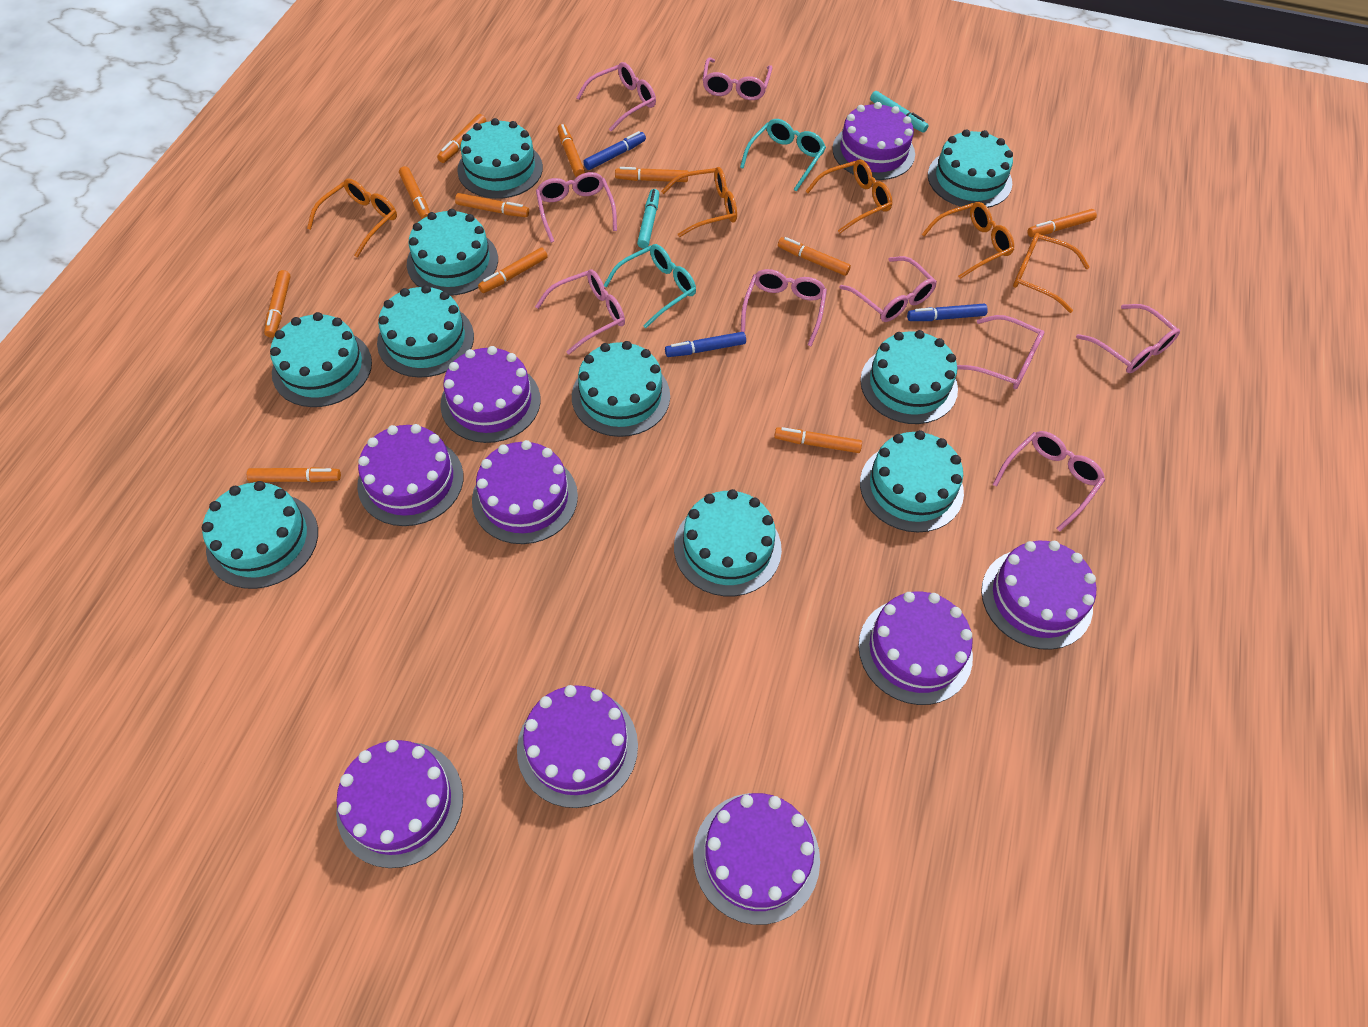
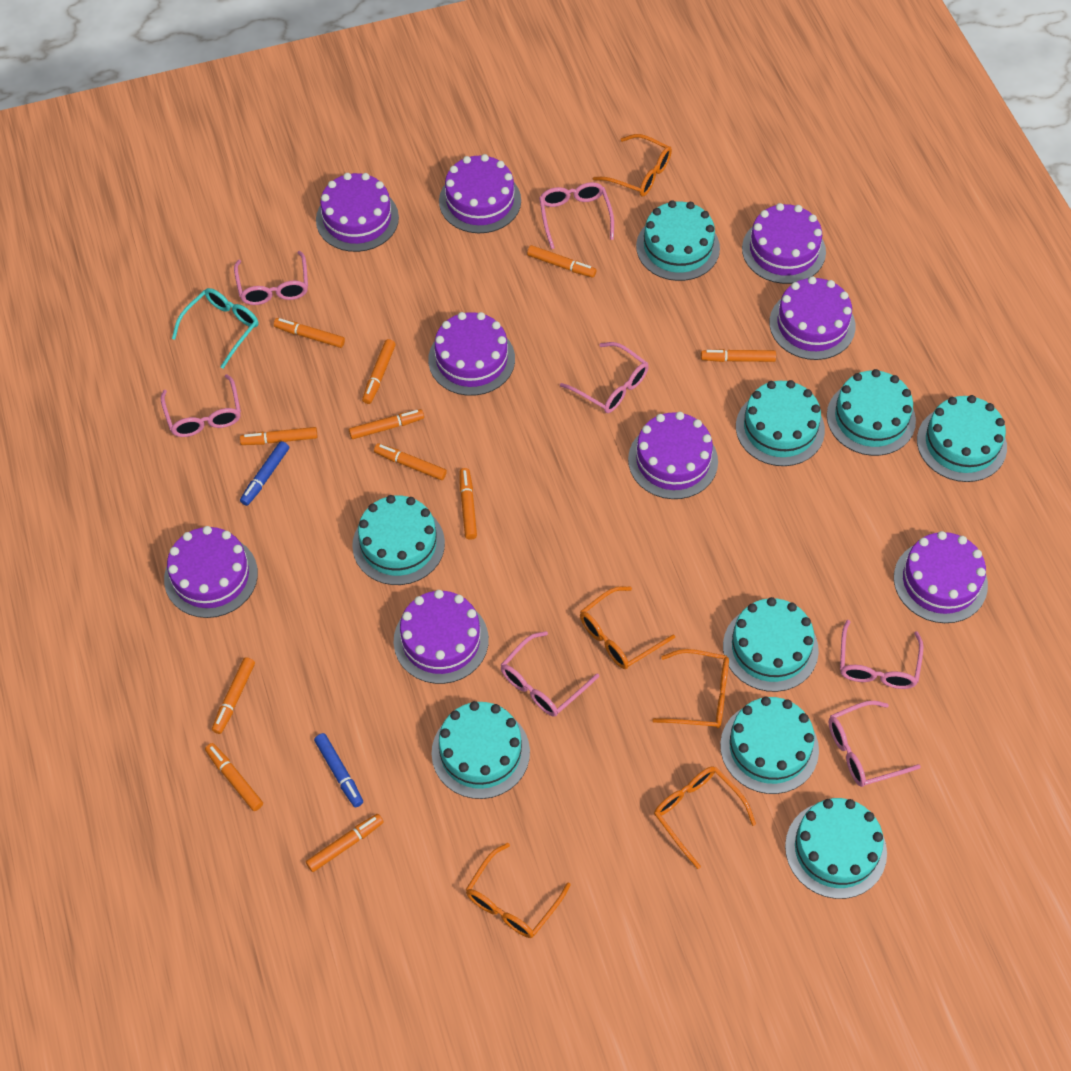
blue marker: 3 -> 2
pink glasses: 9 -> 7
turquoise cake: 10 -> 9
turquoise glasses: 2 -> 1
turquoise marker: 2 -> 0

